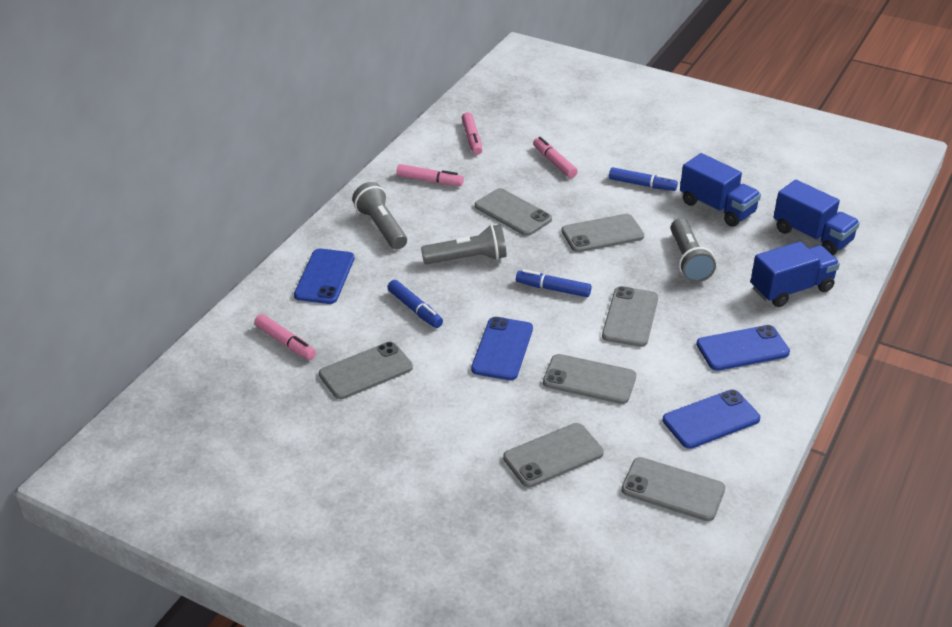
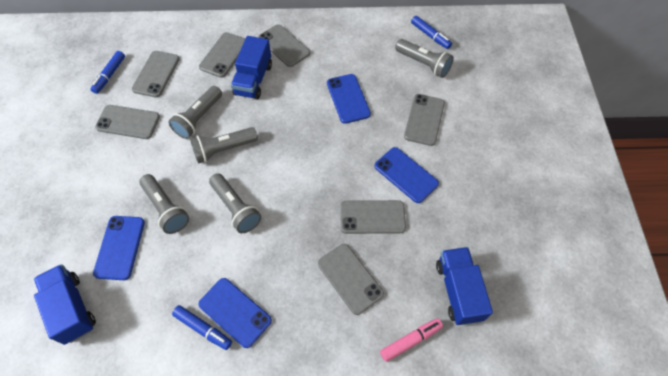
grey flashlight: 3 -> 5
pink marker: 4 -> 1

